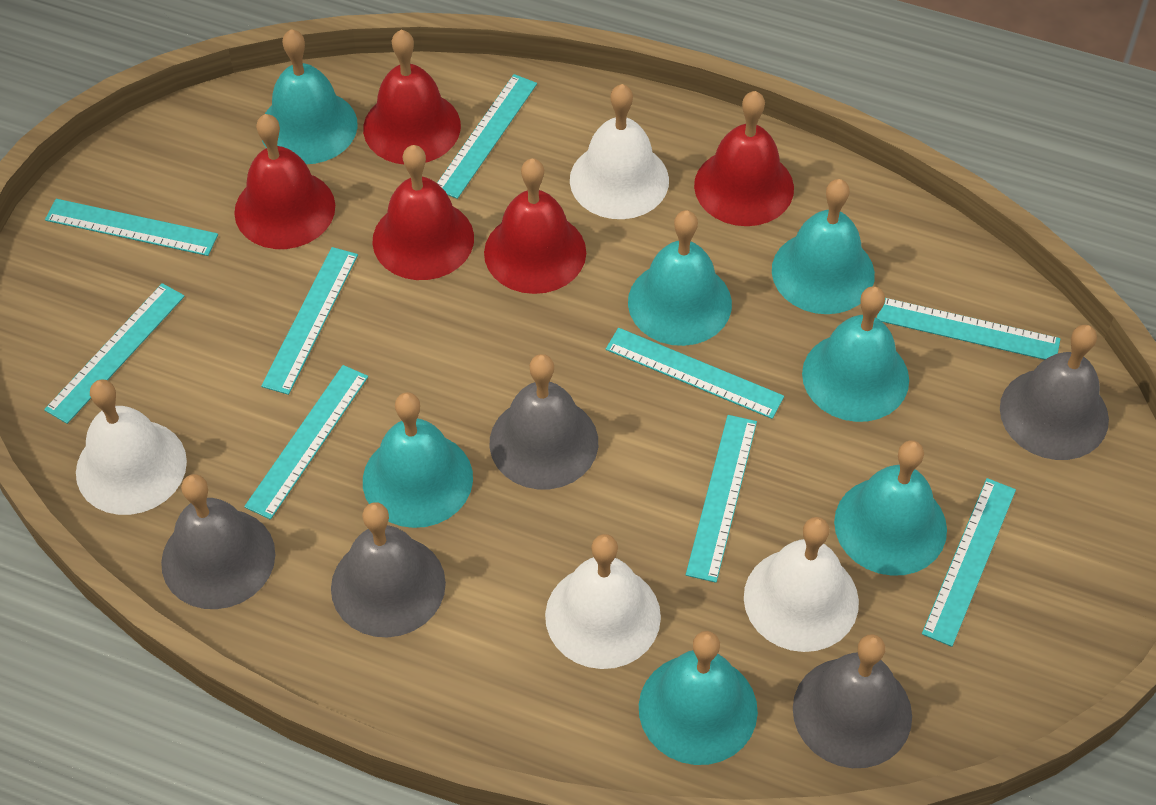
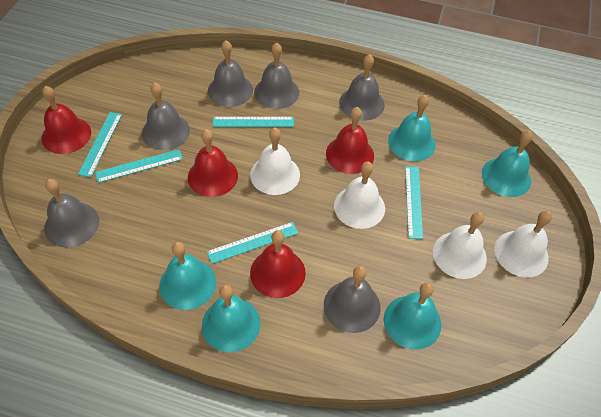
grey bell: 5 -> 6
red bell: 5 -> 4
turquoise bell: 7 -> 5
turquoise ruler: 9 -> 5

